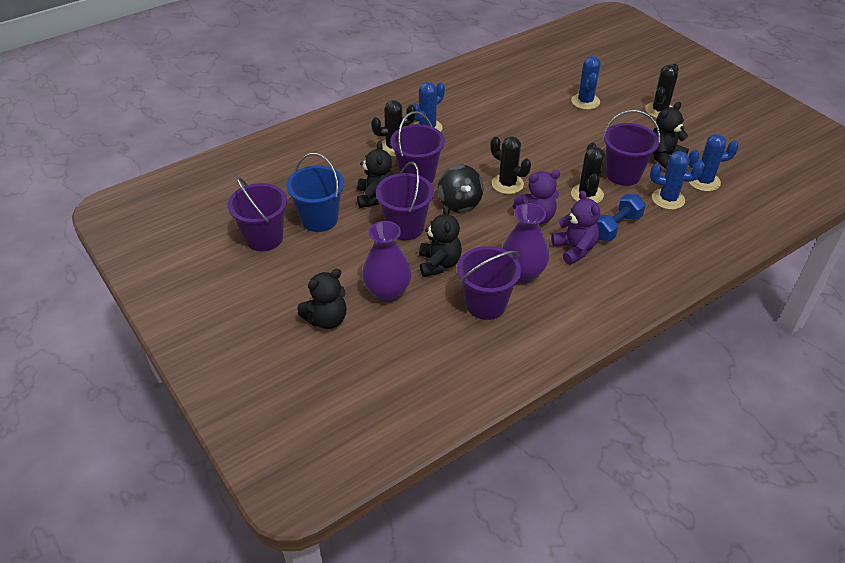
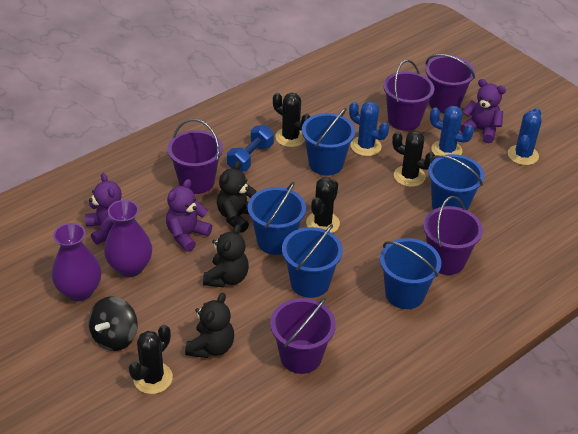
black teddy bear: 4 -> 3
blue bucket: 1 -> 5
blue cactus: 4 -> 3
purple teddy bear: 2 -> 3

